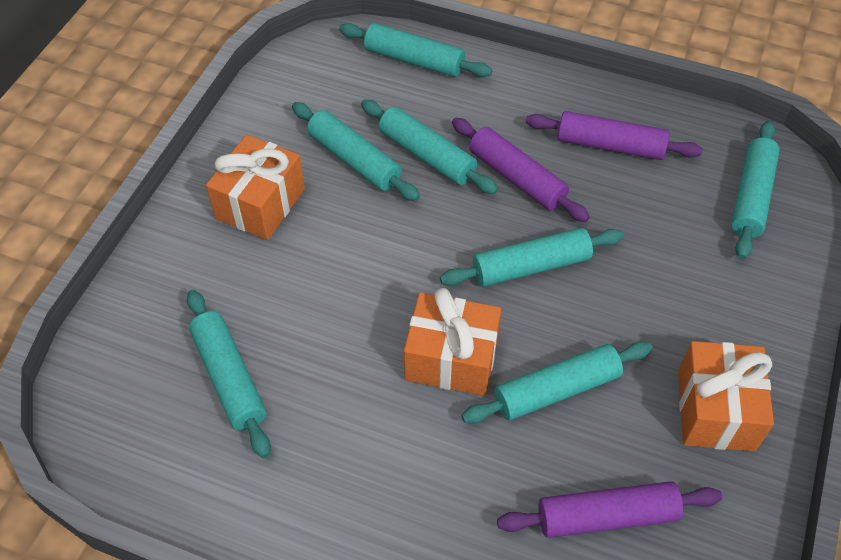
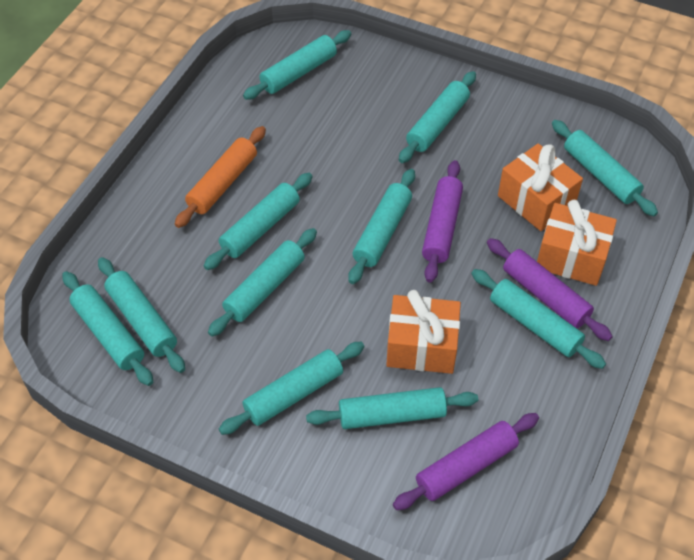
orange rolling pin: 0 -> 1
turquoise rolling pin: 7 -> 11

